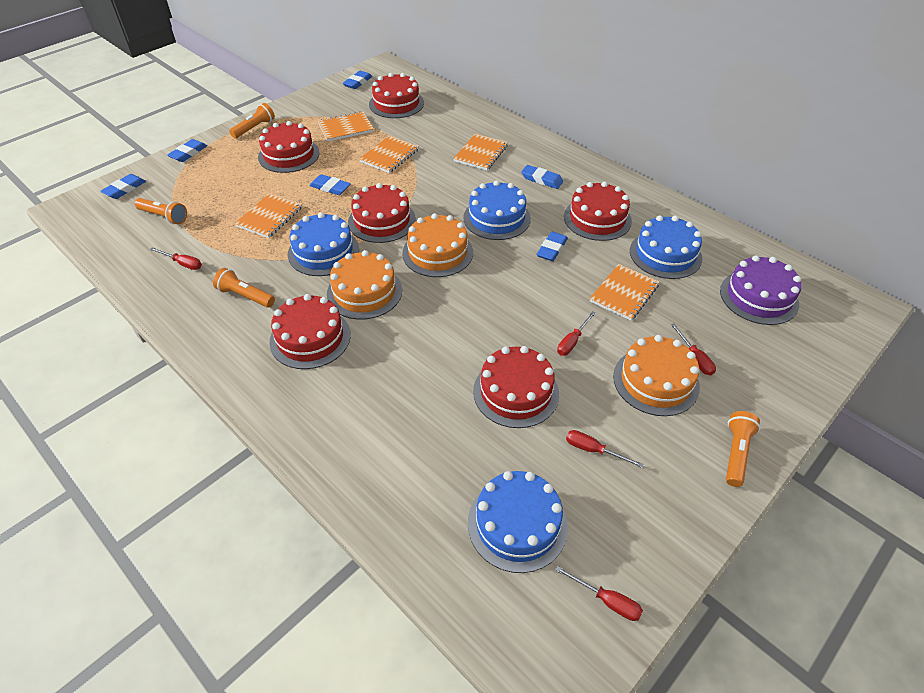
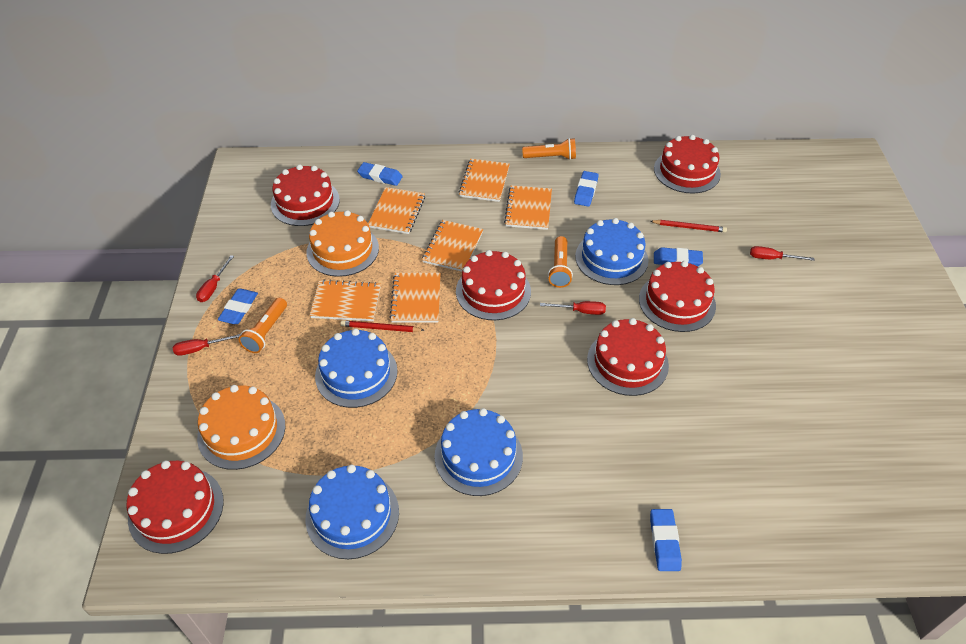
blue eraser: 6 -> 5
orange cake: 3 -> 2
orange flashlight: 4 -> 3
orange notebook: 5 -> 6
purple cake: 1 -> 0
red pencil: 0 -> 2
red screwdriver: 5 -> 4

